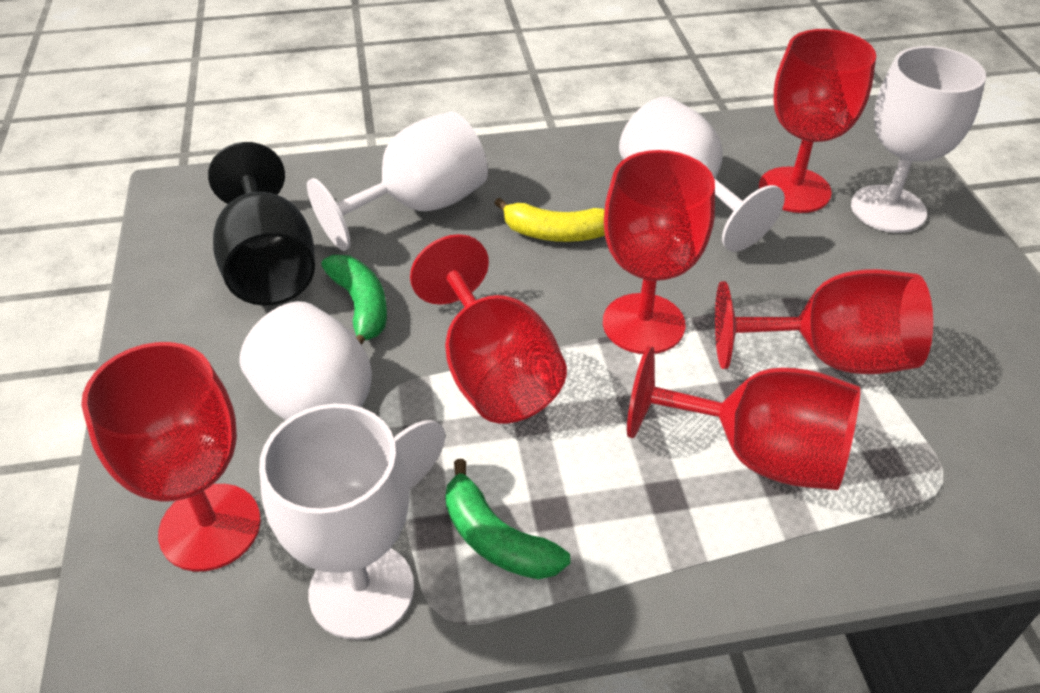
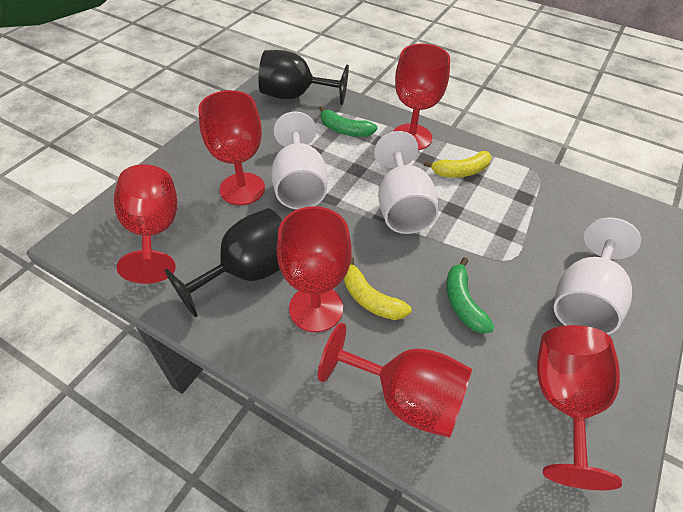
black goblet: 1 -> 2
white goblet: 5 -> 3
yellow banana: 1 -> 2

